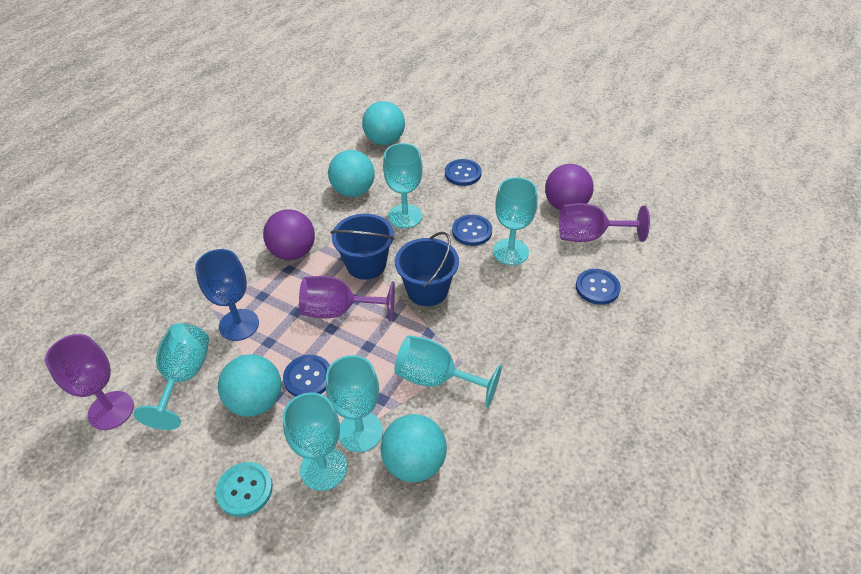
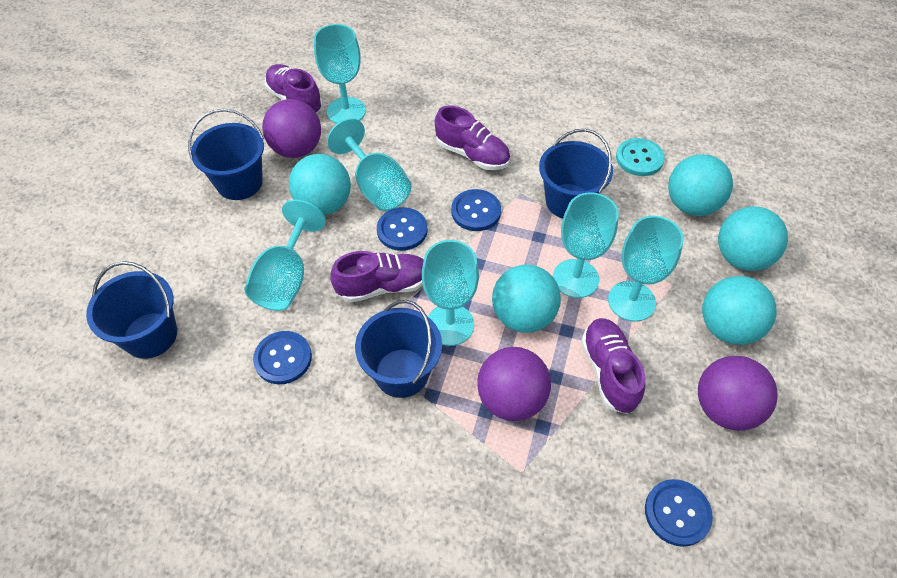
blue bucket: 2 -> 4
blue goblet: 1 -> 0
purple ball: 2 -> 3
purple goblet: 3 -> 0
purple shoe: 0 -> 4
turquoise ball: 4 -> 5

